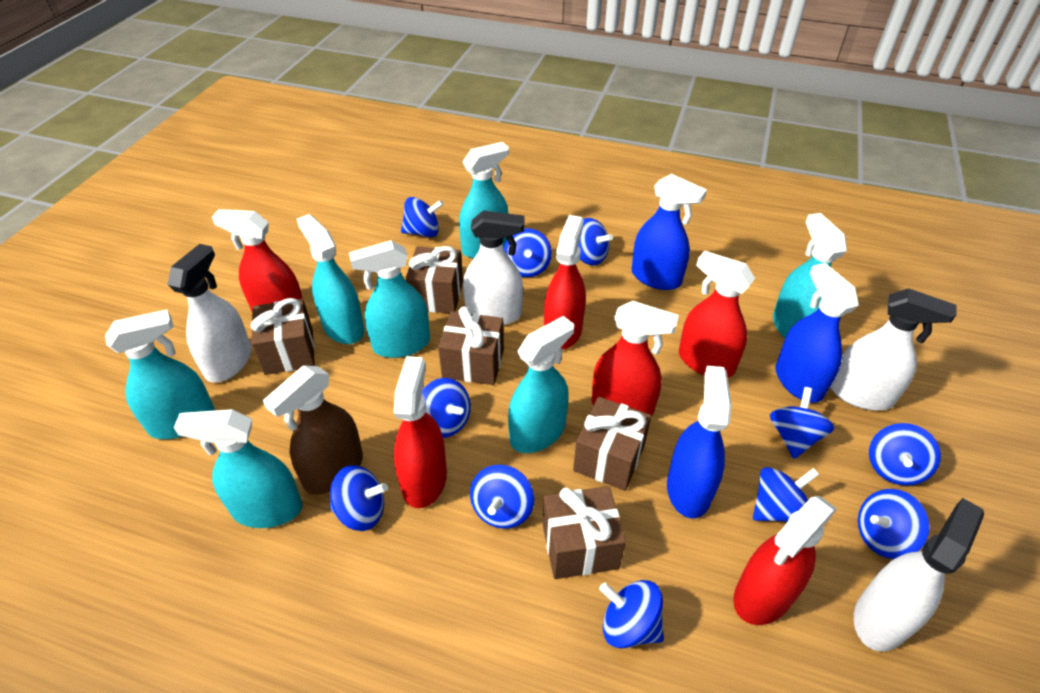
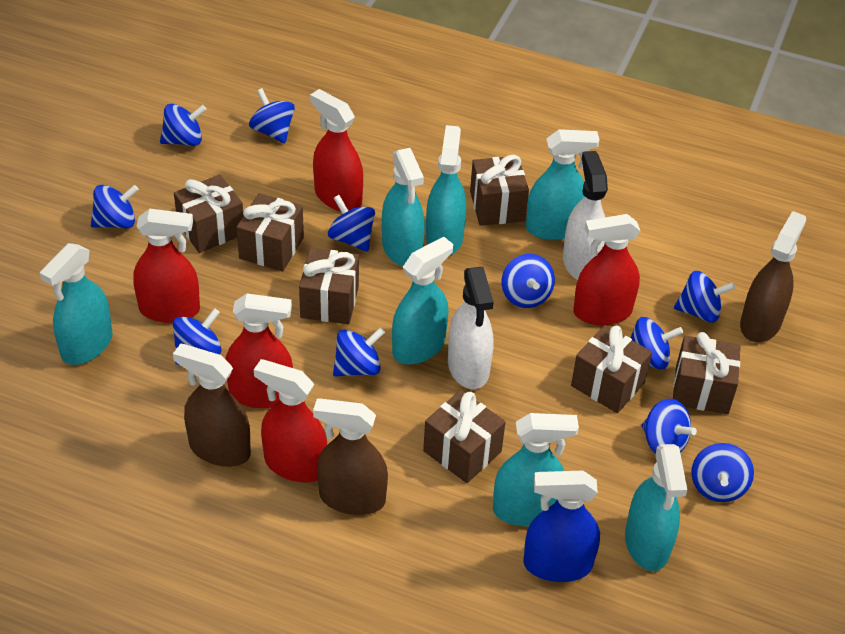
blue spray bottle: 3 -> 1
brown gift: 5 -> 7
brown spray bottle: 1 -> 3
red spray bottle: 6 -> 5
white spray bottle: 4 -> 2

